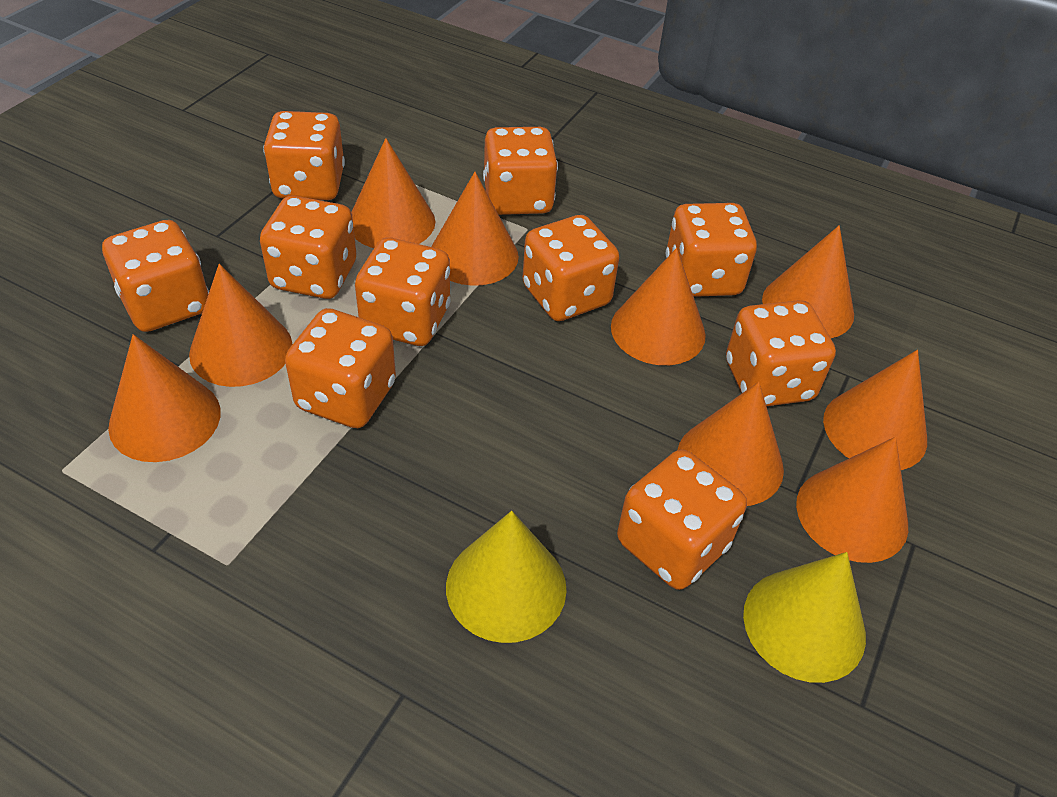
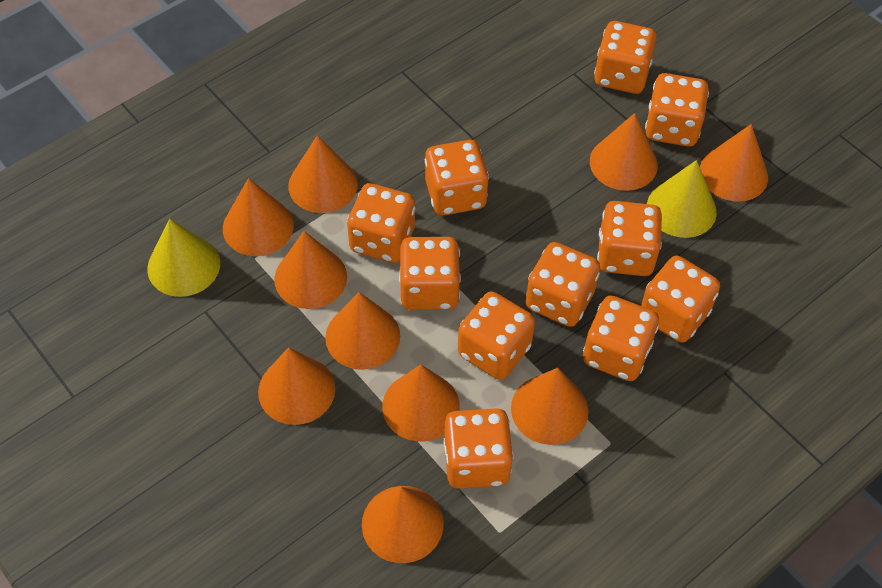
orange cone: 9 -> 10
orange dice: 10 -> 11

